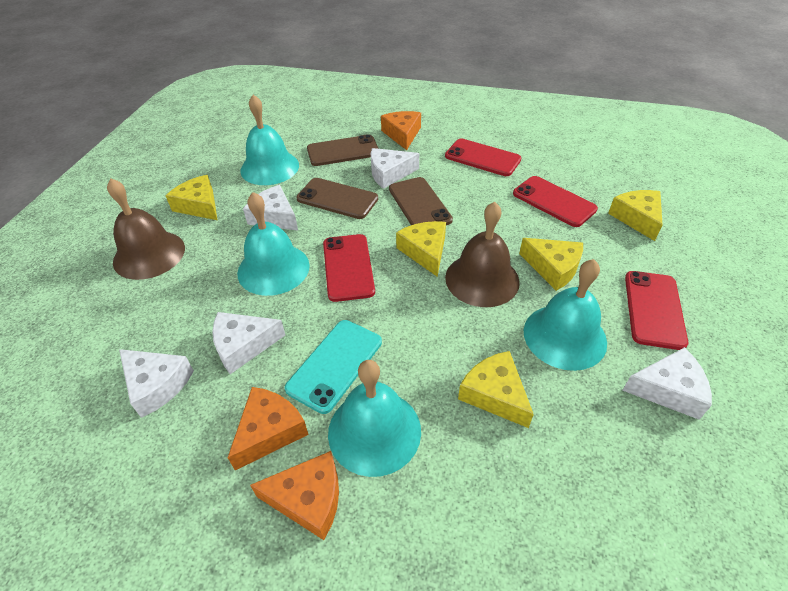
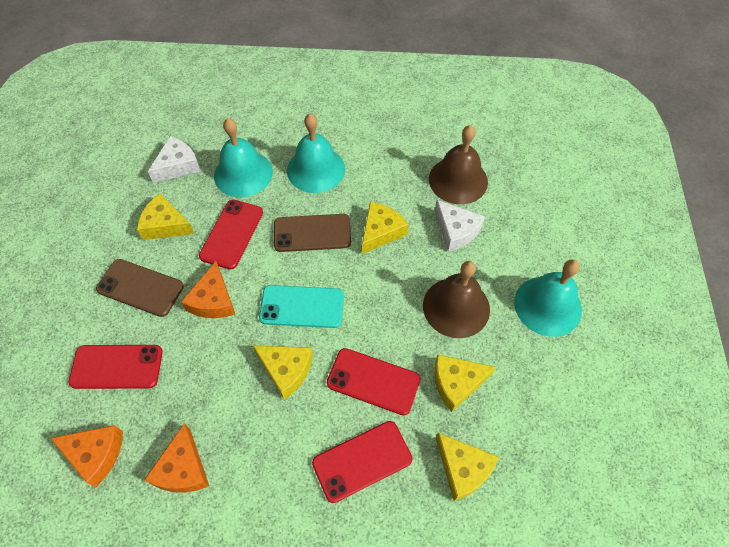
brown phone: 3 -> 2
turquoise bell: 4 -> 3
white cheese: 5 -> 2

